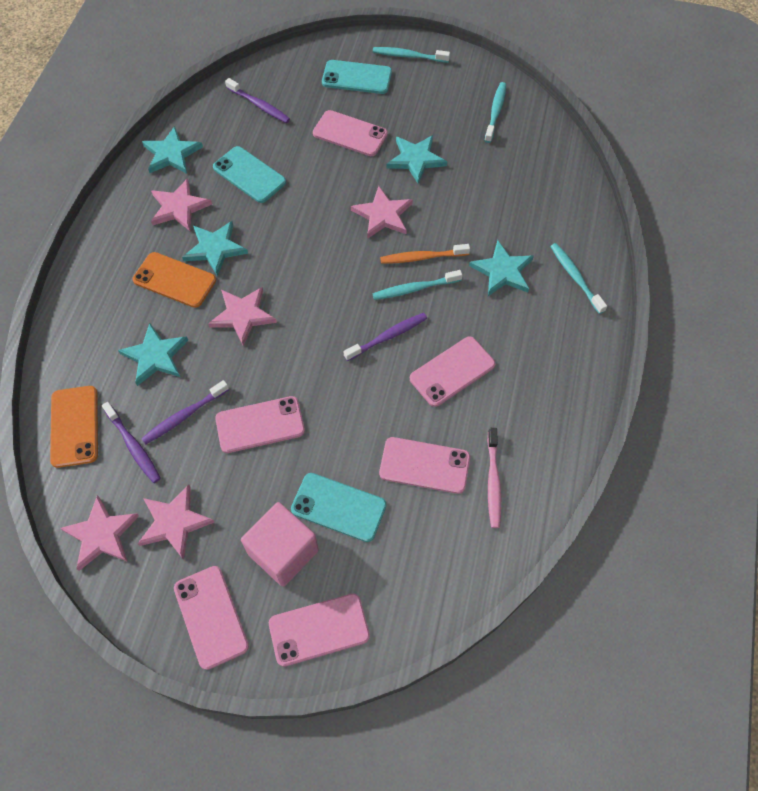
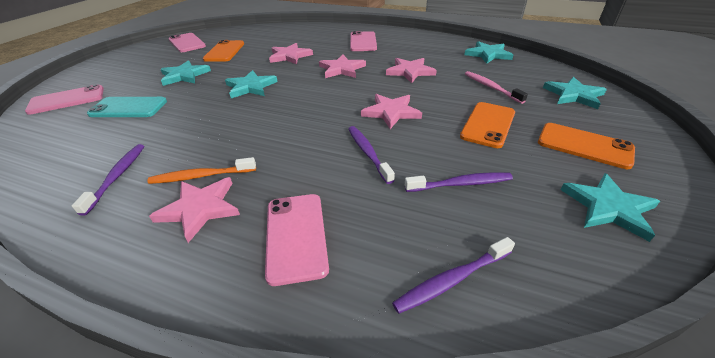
orange phone: 2 -> 3
pink cube: 1 -> 0
pink phone: 6 -> 4
turquoise phone: 3 -> 1
turquoise toothbrush: 4 -> 0

